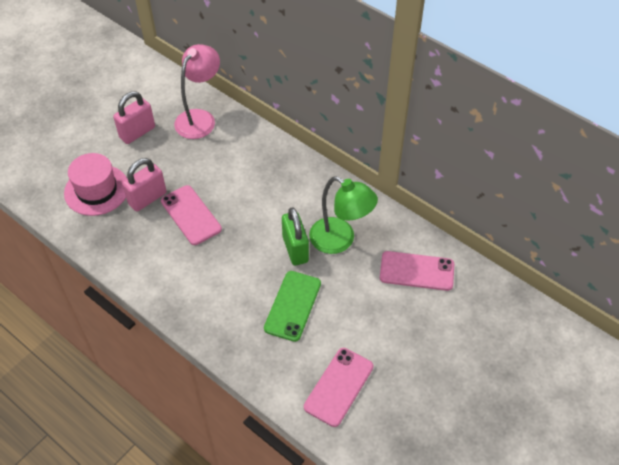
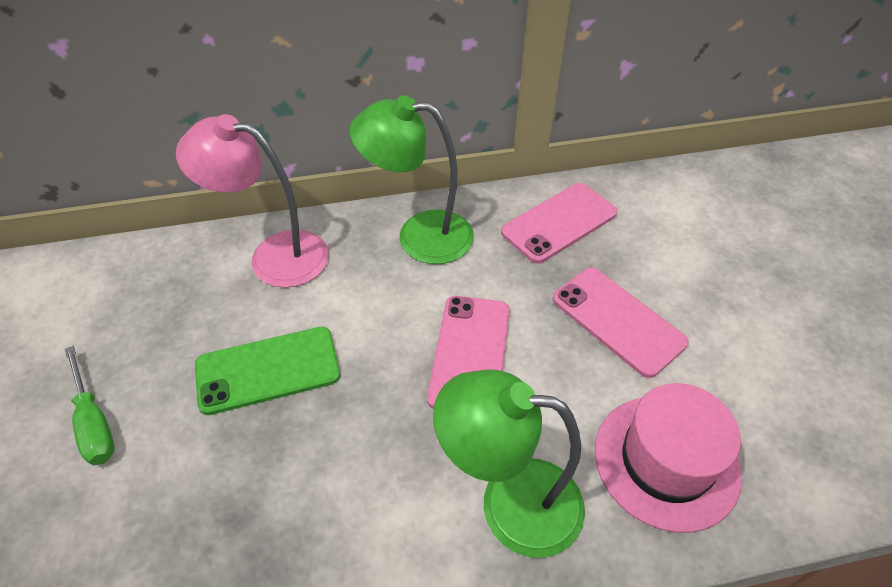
green lamp: 1 -> 2
green padlock: 1 -> 0
green screwdriver: 0 -> 1
pink padlock: 2 -> 0

